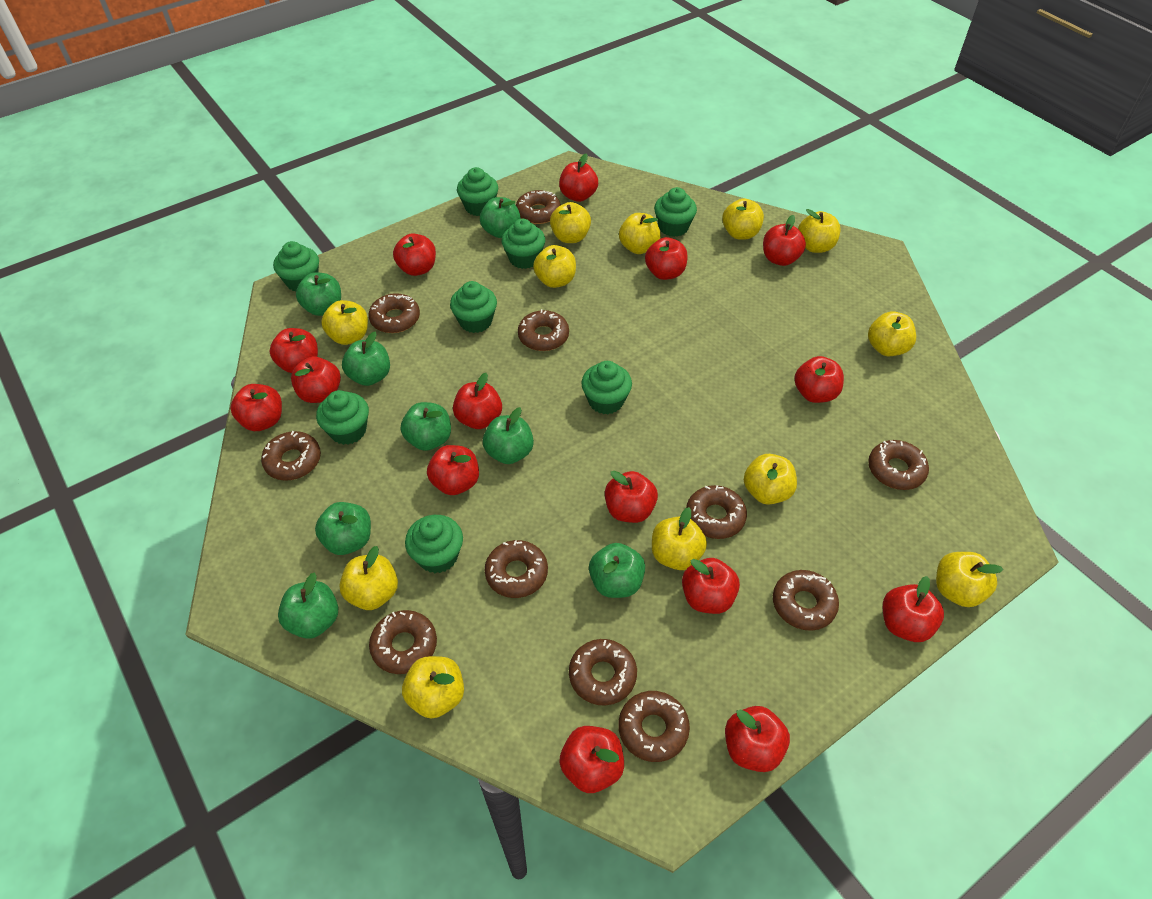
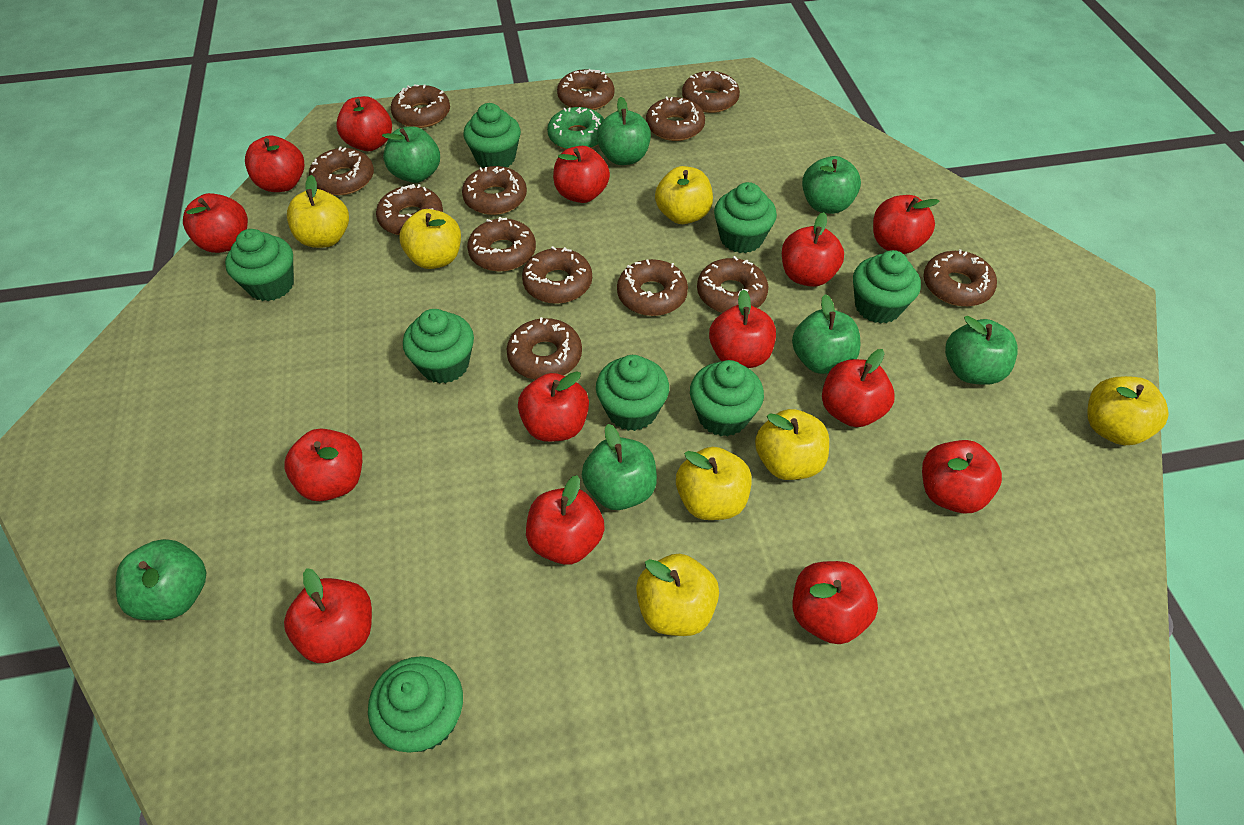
brown donut: 11 -> 13
green apple: 8 -> 7
green donut: 0 -> 1
red apple: 15 -> 14
yellow apple: 12 -> 7

